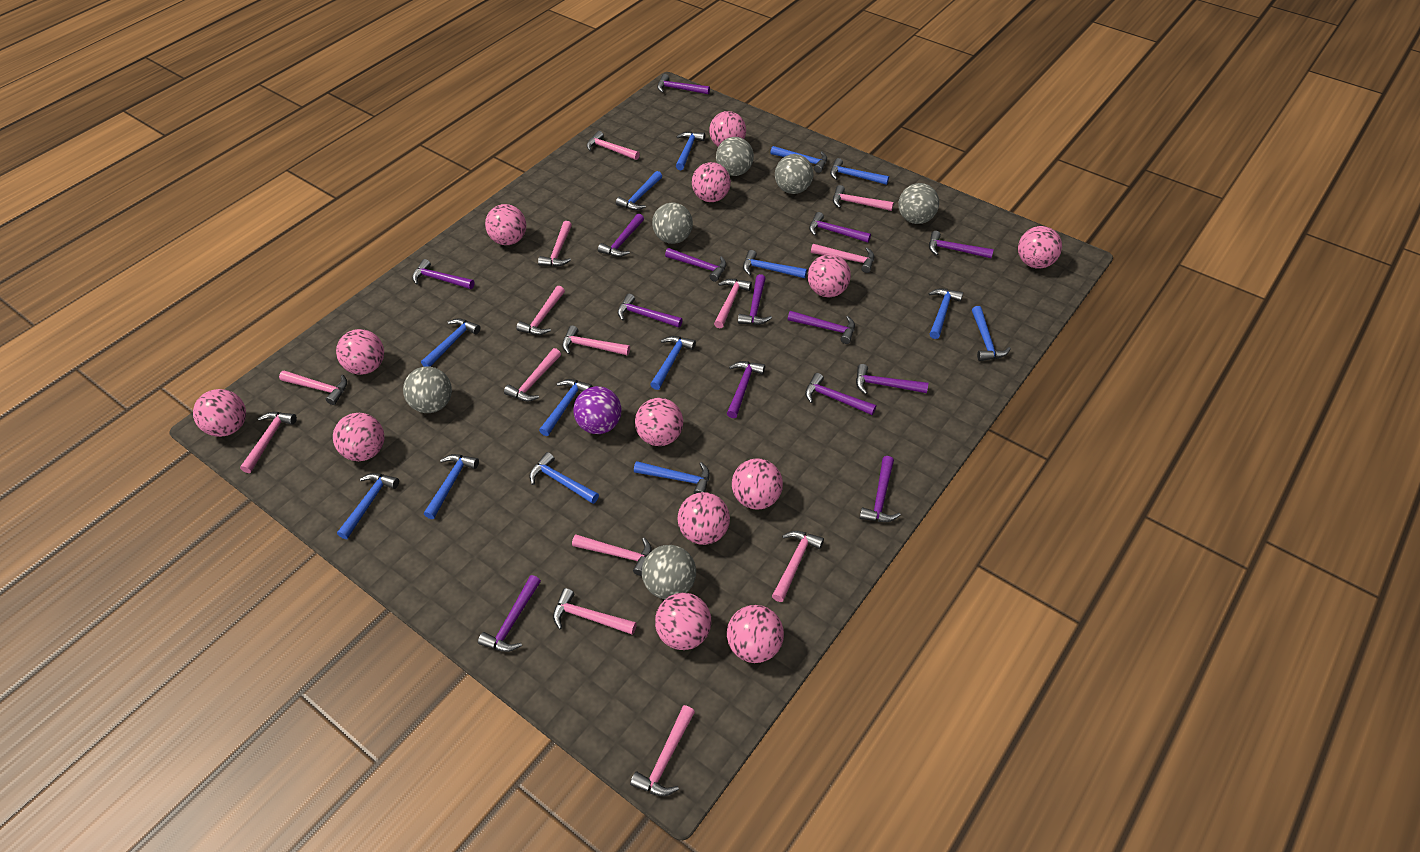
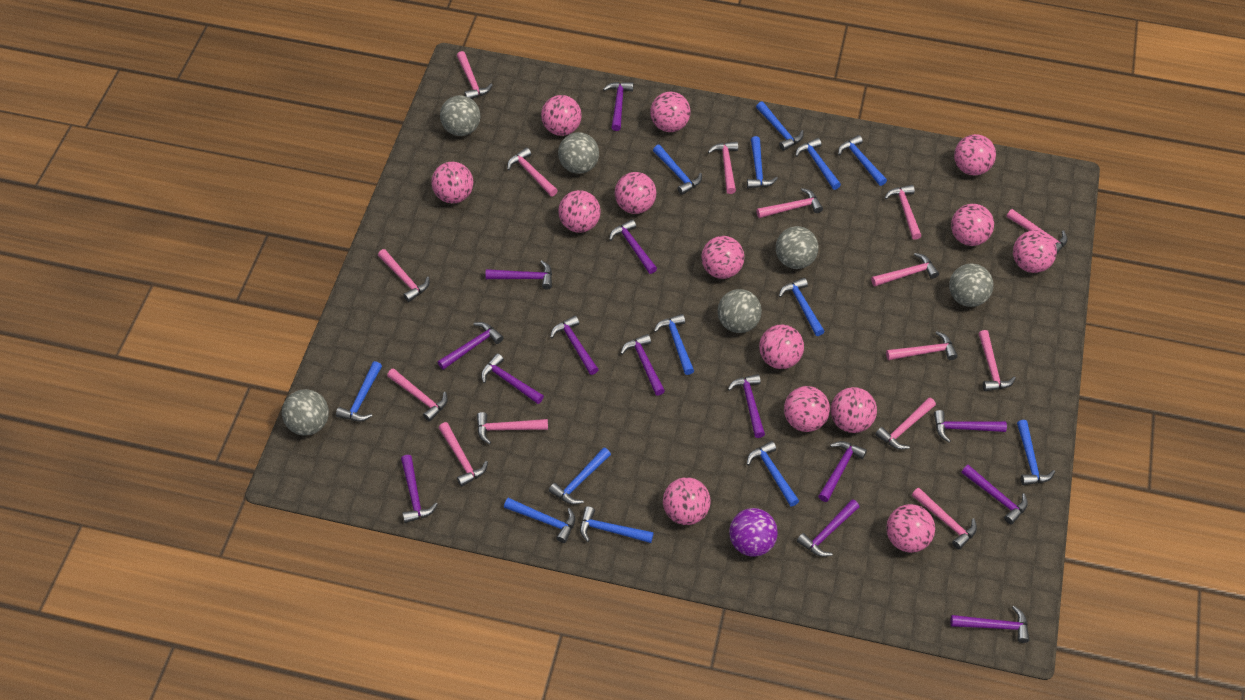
blue hammer: 14 -> 13
pink ball: 13 -> 14
pink hammer: 14 -> 15

